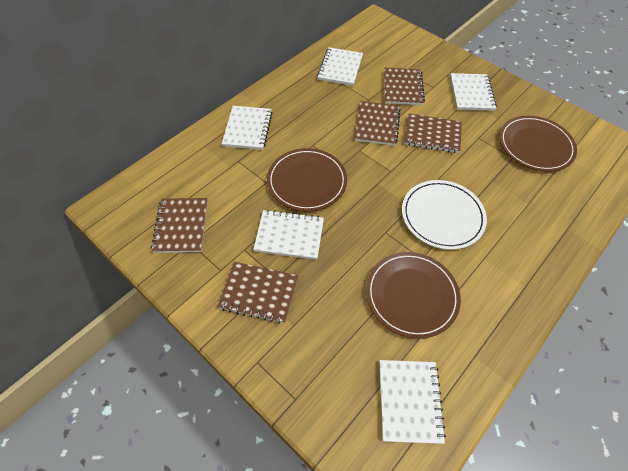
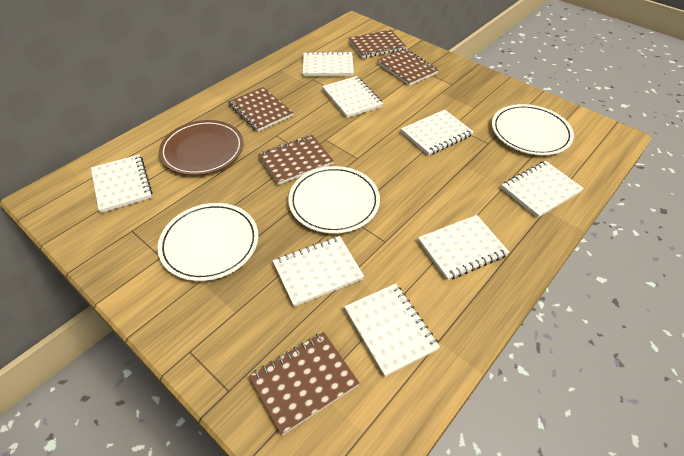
brown plate: 3 -> 1
white notebook: 5 -> 8
white plate: 1 -> 3

